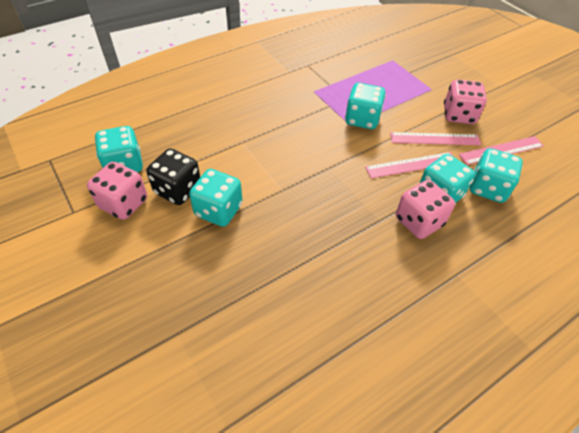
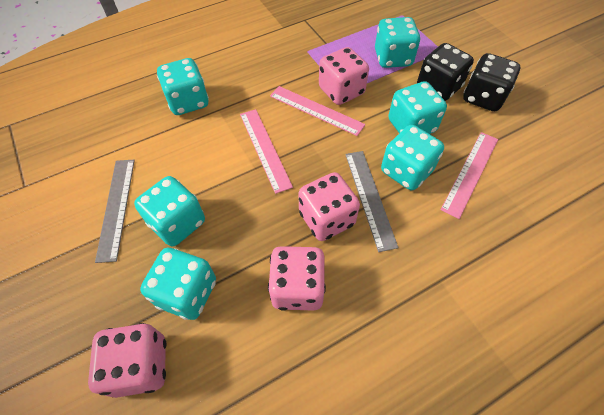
black dice: 1 -> 2
grey ruler: 0 -> 2
pink dice: 3 -> 4
turquoise dice: 5 -> 6

